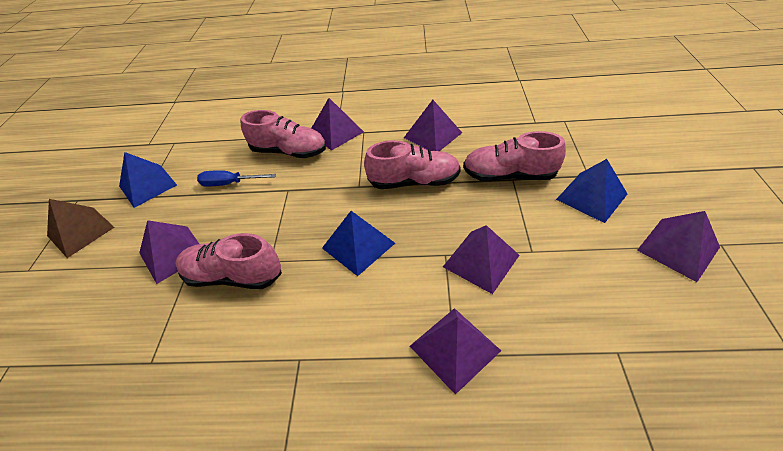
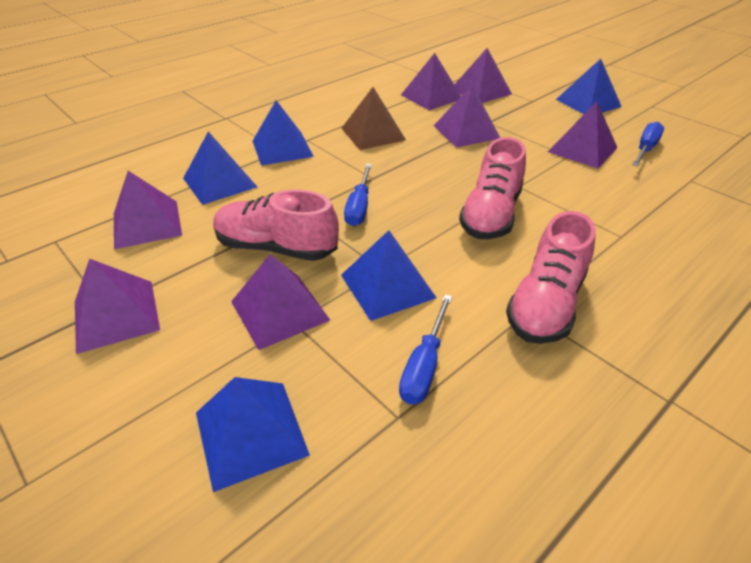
blue pyramid: 3 -> 5
blue screwdriver: 1 -> 3
pink shoe: 4 -> 3
purple pyramid: 6 -> 7

